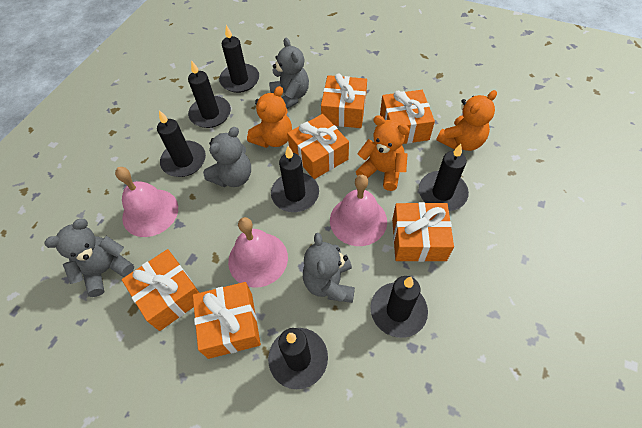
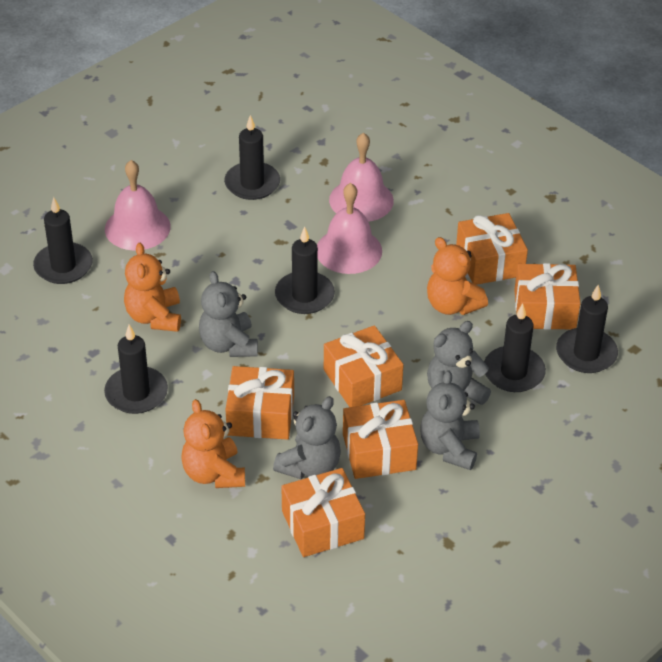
black candle: 7 -> 6

